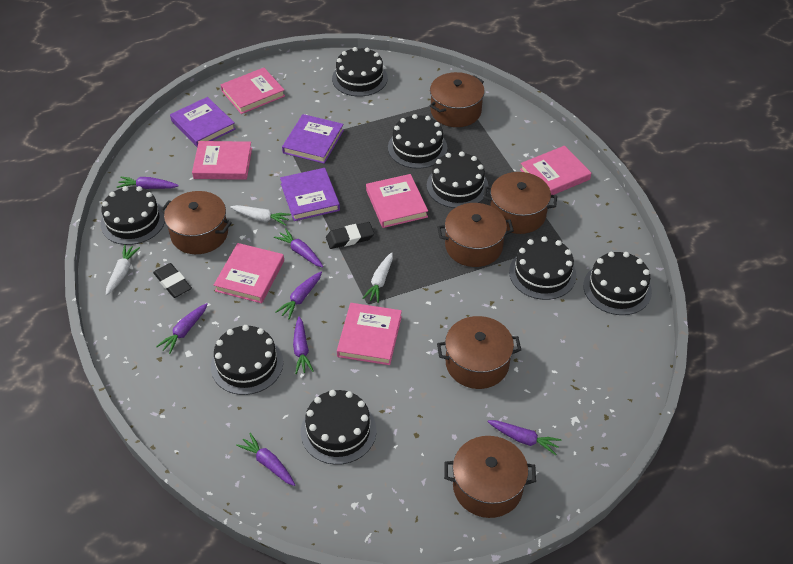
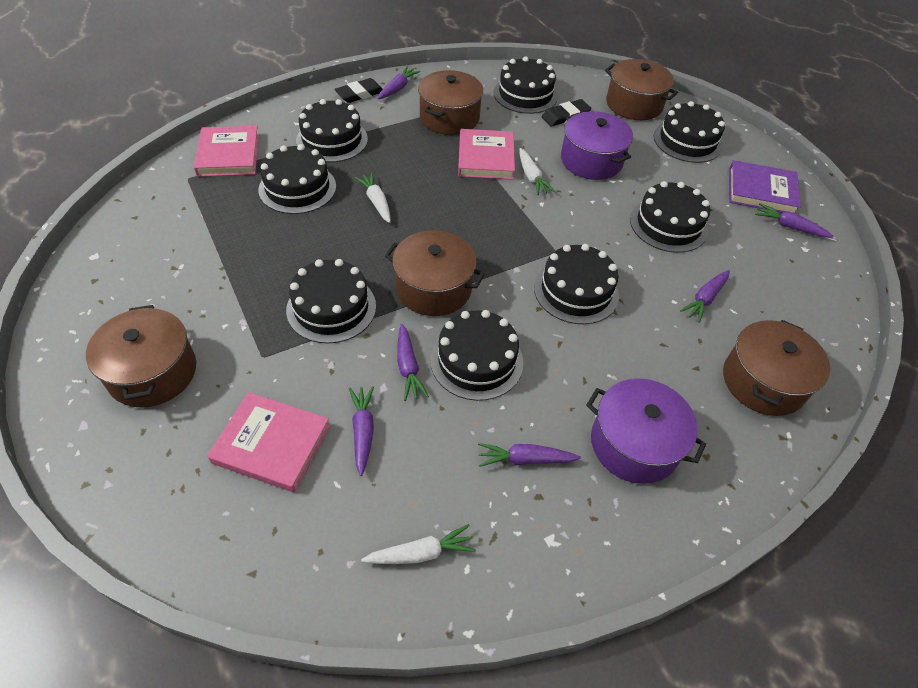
brown pot: 6 -> 5
pink book: 6 -> 3
purple book: 3 -> 1
purple carrot: 7 -> 6
purple pot: 0 -> 2

